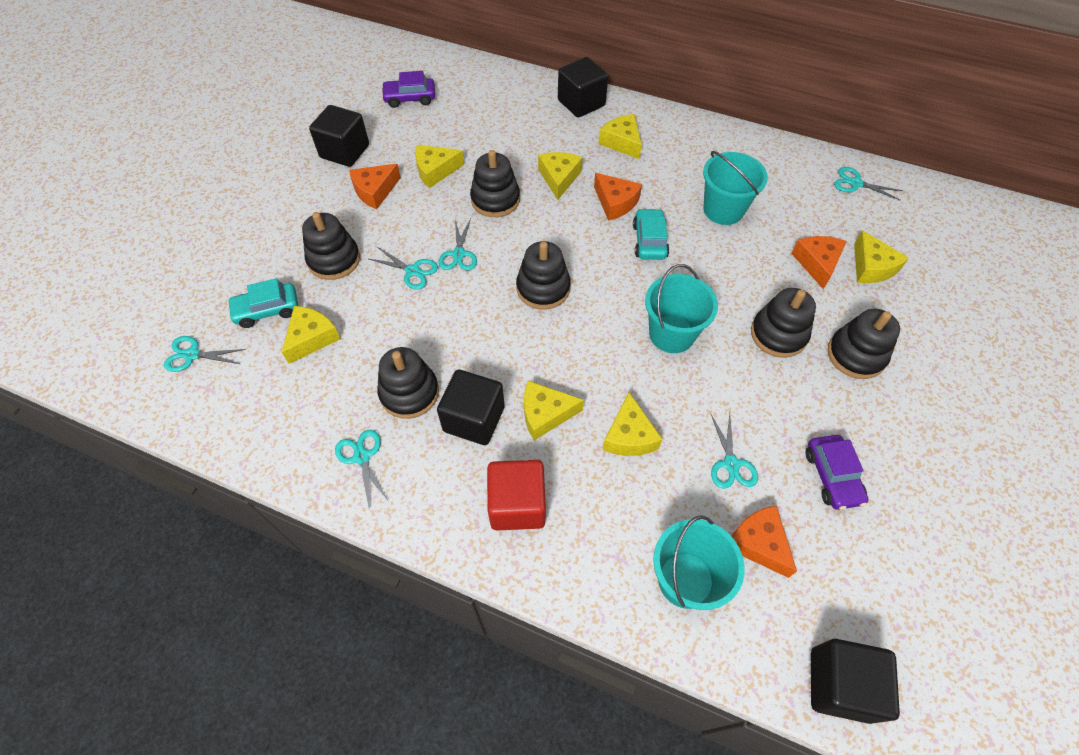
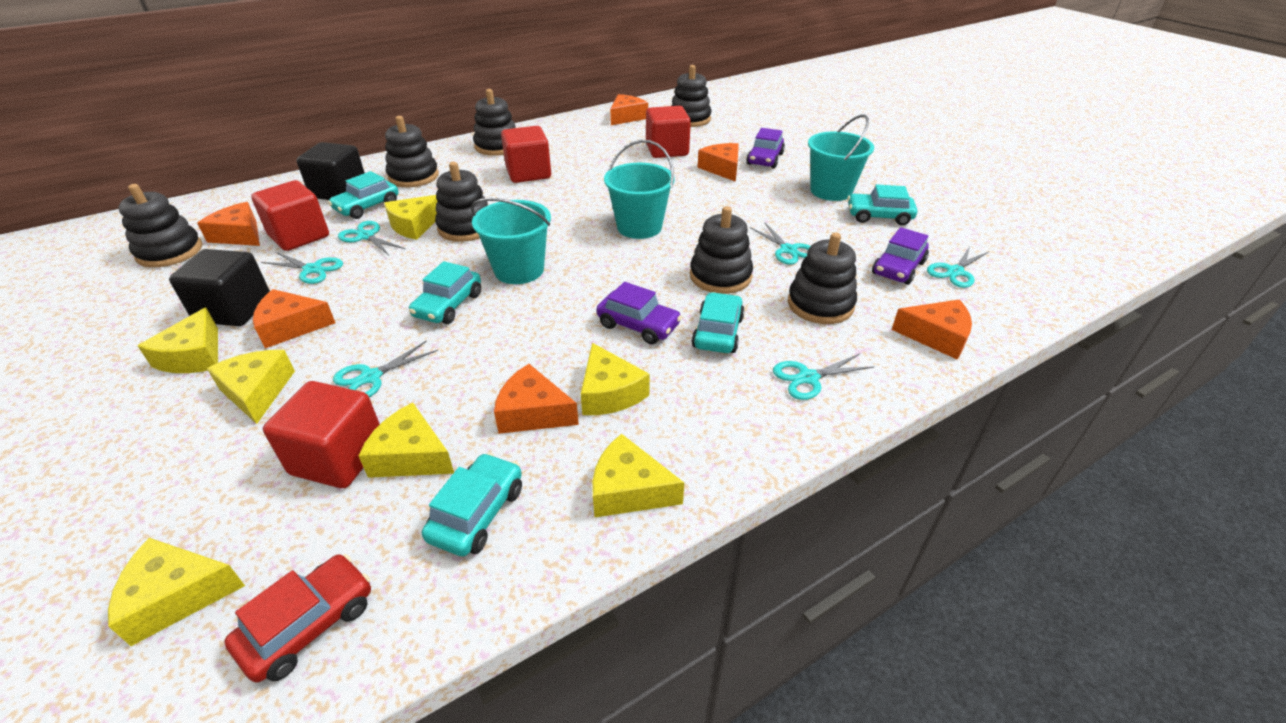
black cube: 4 -> 2
black stacking toy: 6 -> 7
orange cheese: 4 -> 6
purple car: 2 -> 3
red car: 0 -> 1
red cube: 1 -> 4
turquoise car: 2 -> 5

